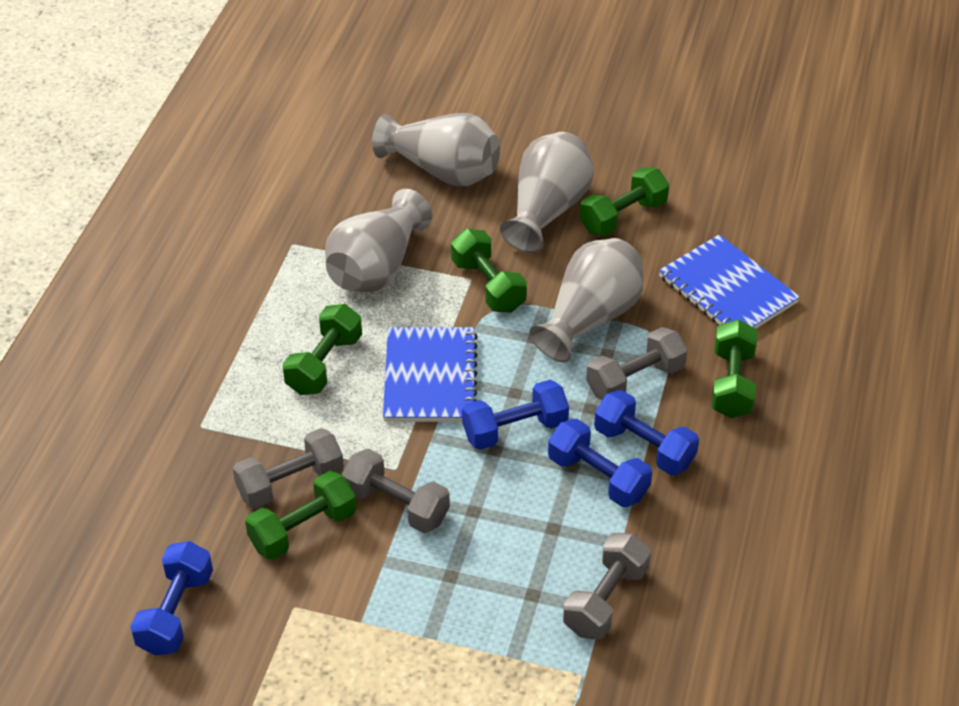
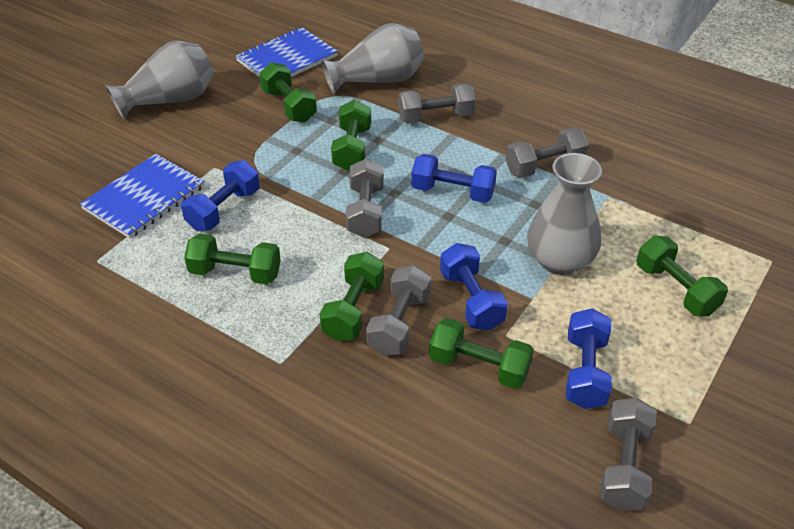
green dumbbell: 5 -> 6
grey dumbbell: 4 -> 5
grey vase: 4 -> 3

